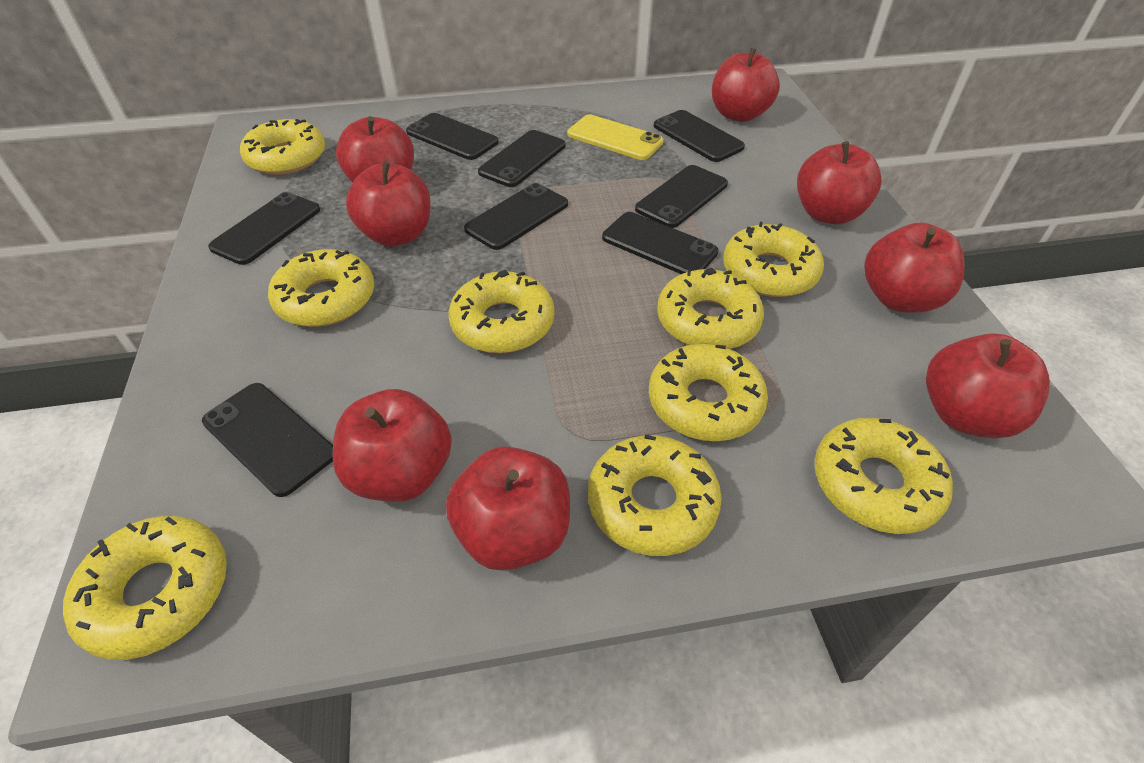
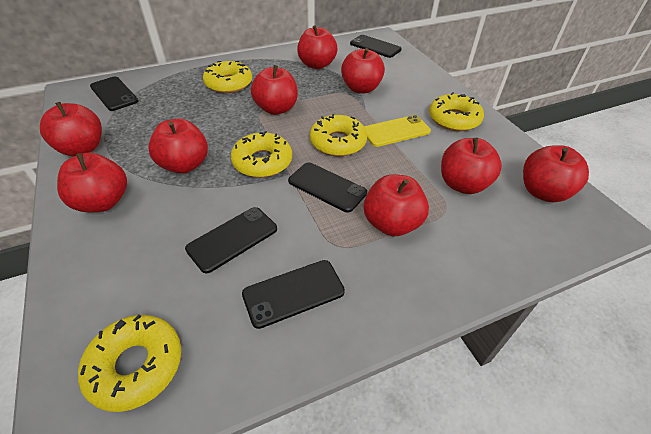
black phone: 8 -> 5
red apple: 8 -> 9
yellow donut: 9 -> 5

